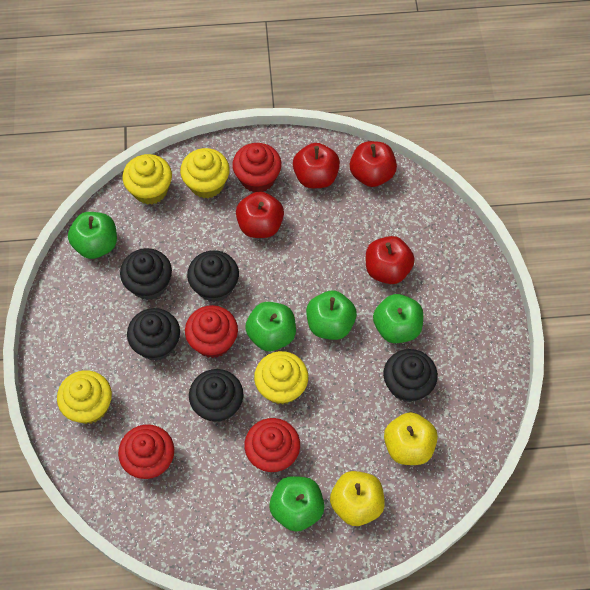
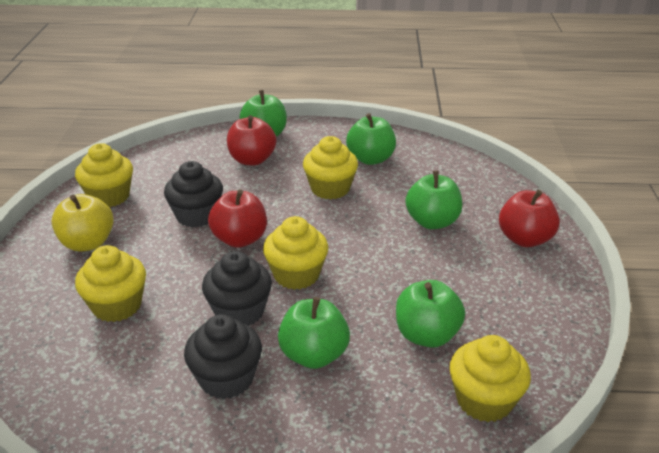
black cupcake: 5 -> 3
red apple: 4 -> 3
red cupcake: 4 -> 0
yellow apple: 2 -> 1
yellow cupcake: 4 -> 5

